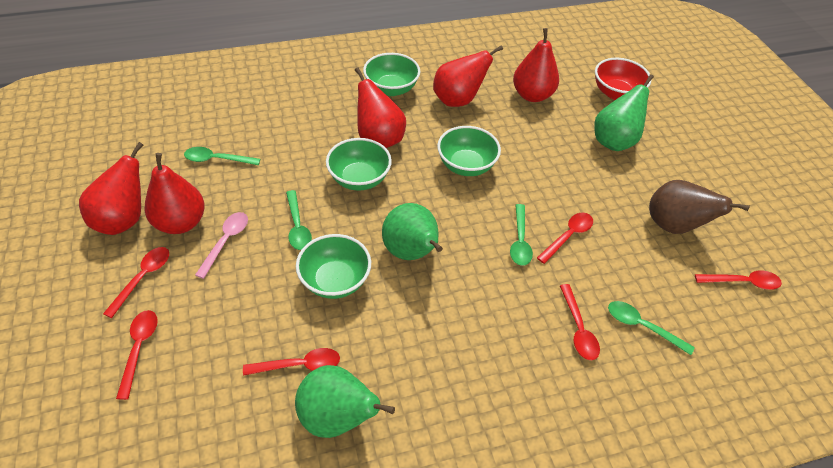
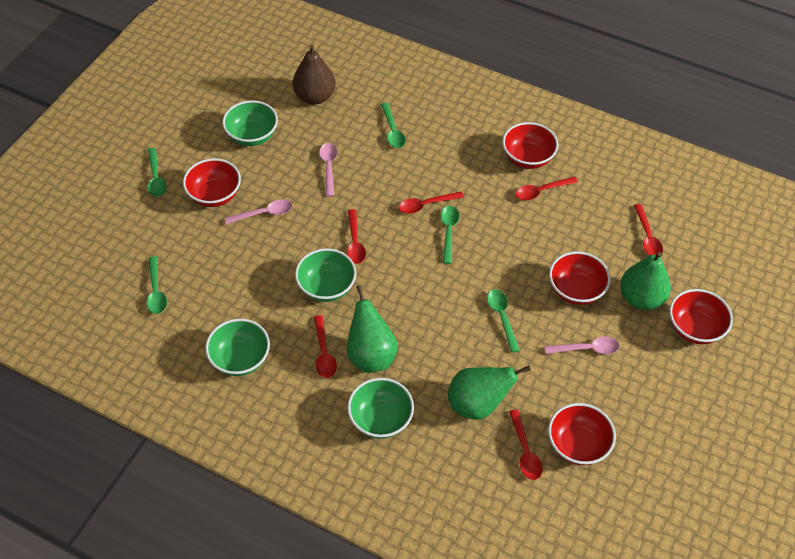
green spoon: 4 -> 5
pink spoon: 1 -> 3
red bowl: 1 -> 5
red pear: 5 -> 0

